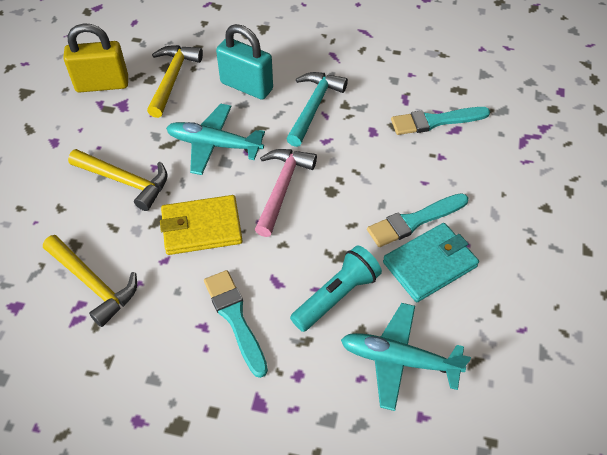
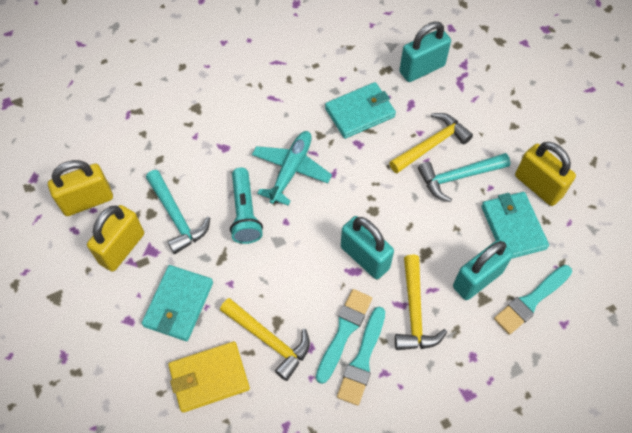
pink hammer: 1 -> 0
turquoise hammer: 1 -> 2
turquoise padlock: 1 -> 3
turquoise plane: 2 -> 1
turquoise wallet: 1 -> 3
yellow padlock: 1 -> 3

